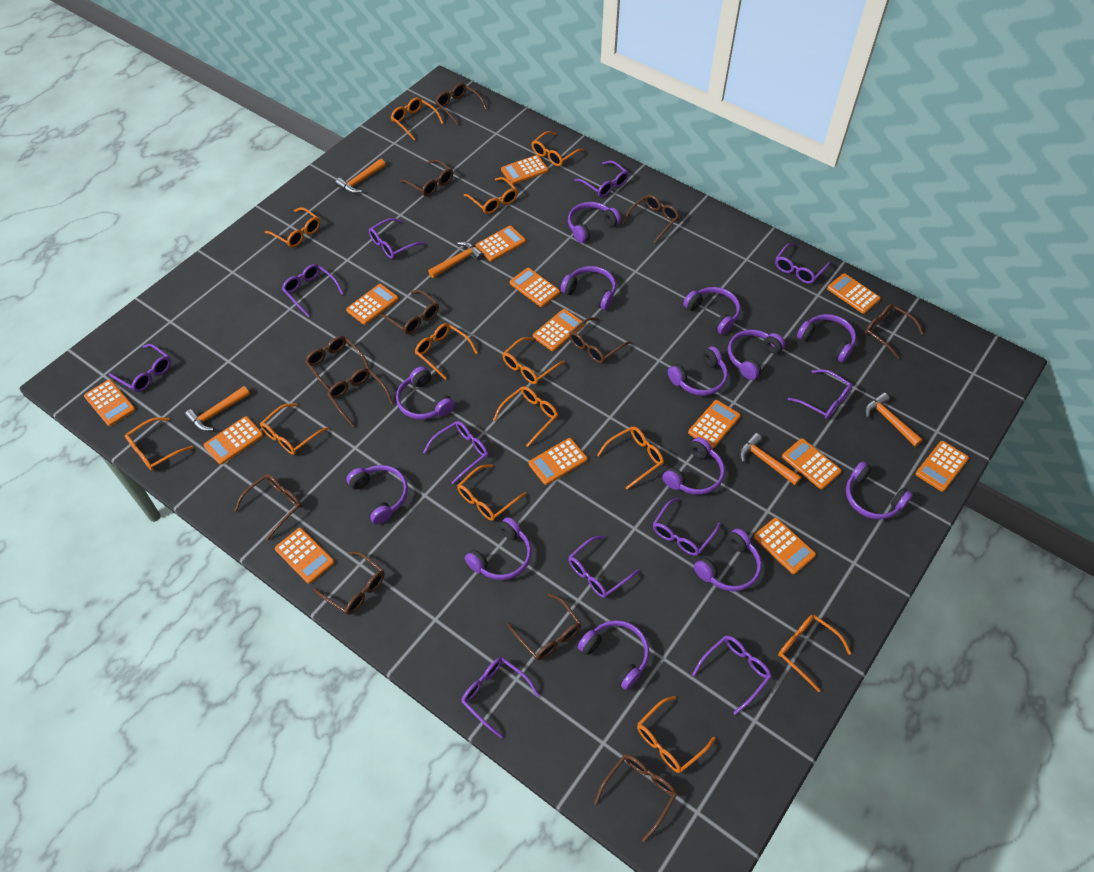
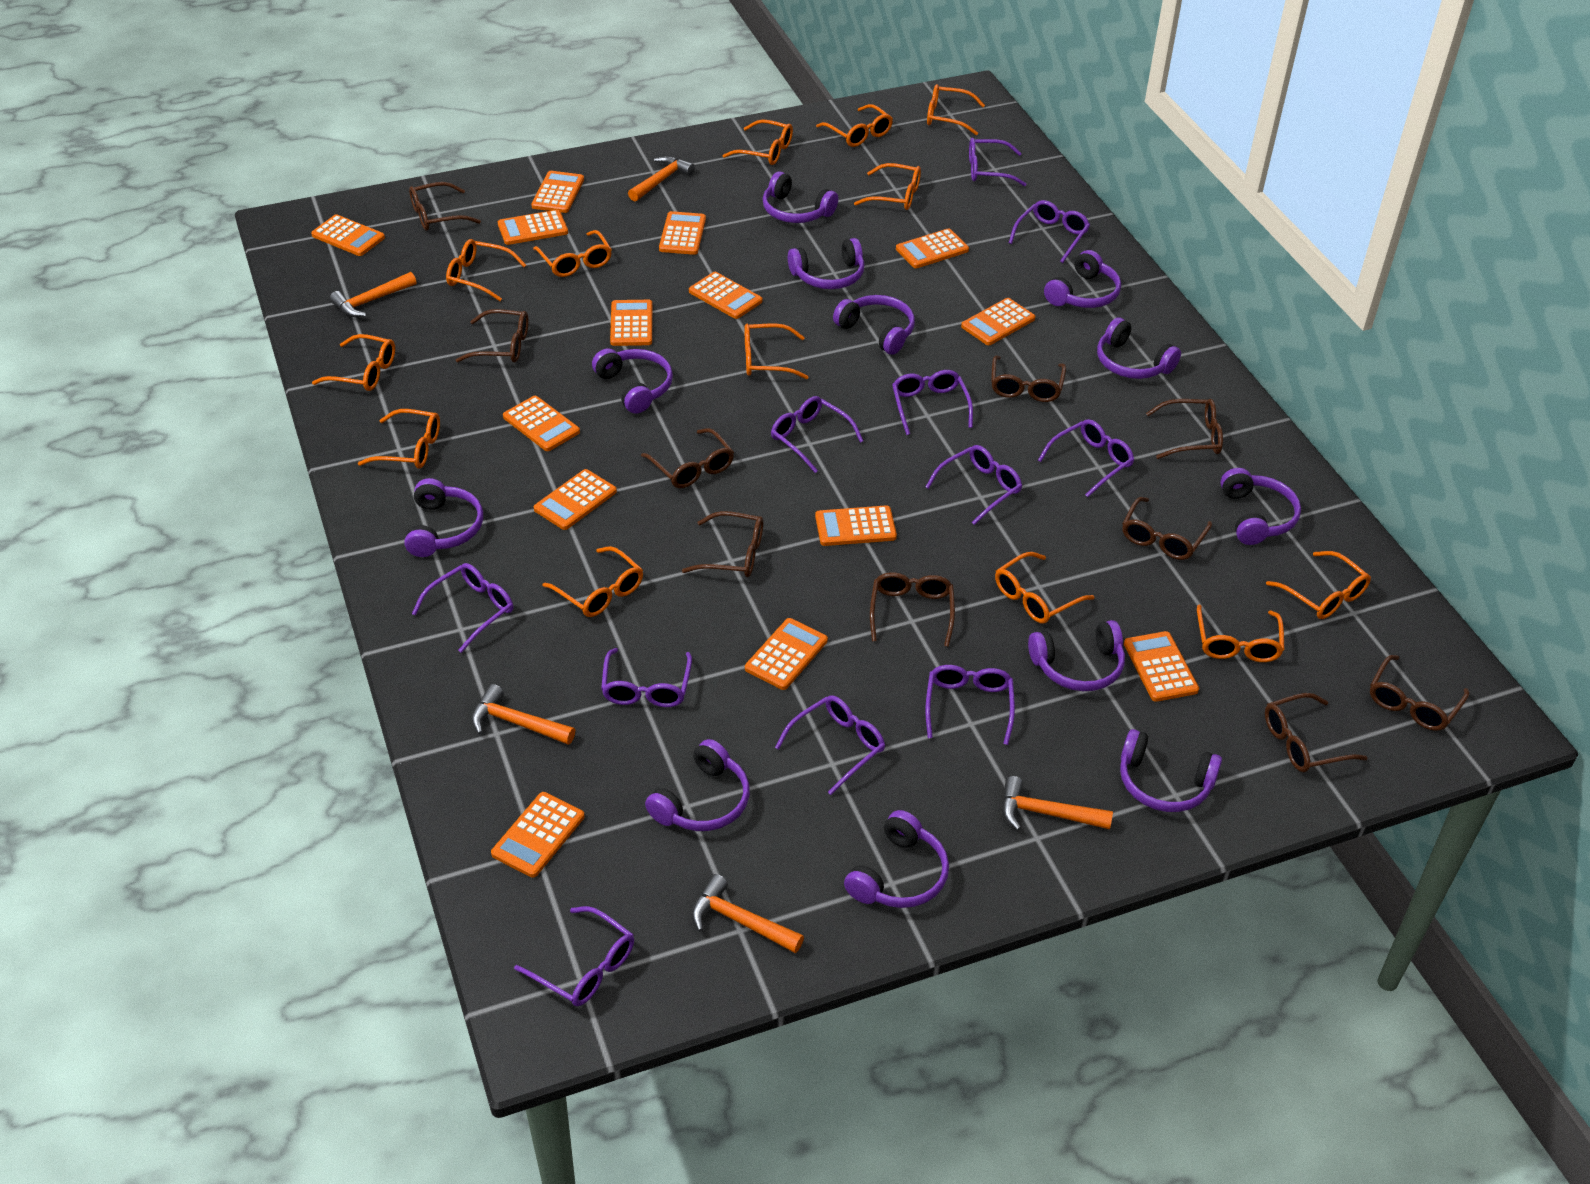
brown glasses: 12 -> 10
purple headphones: 13 -> 12

